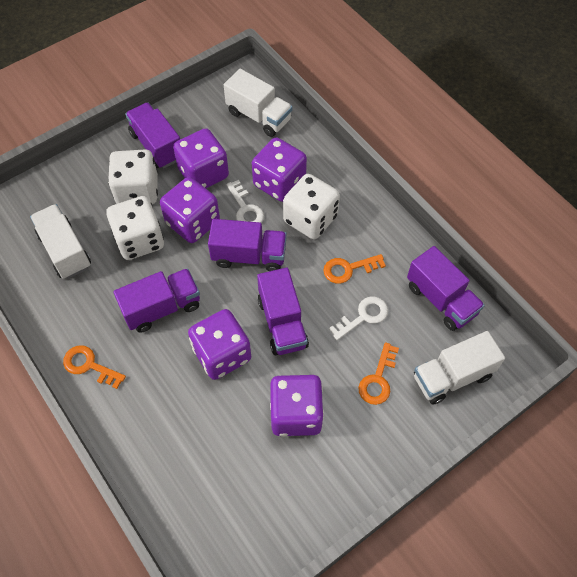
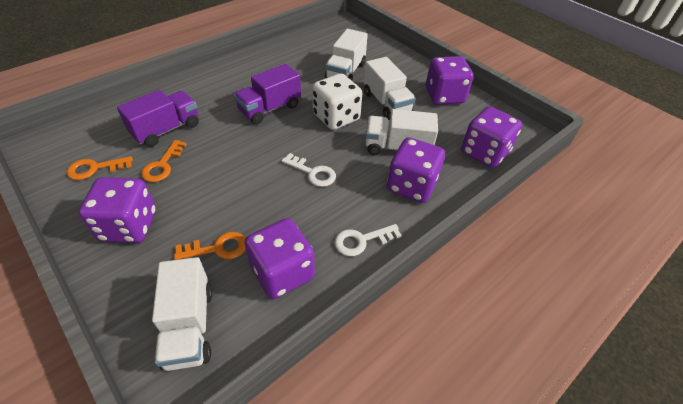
purple truck: 5 -> 2
white dice: 3 -> 1
white truck: 3 -> 4

